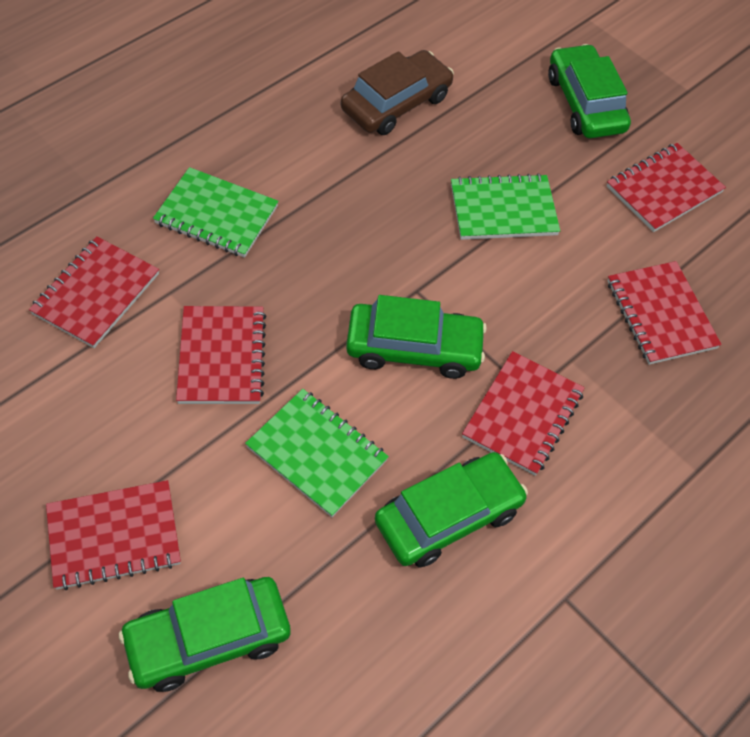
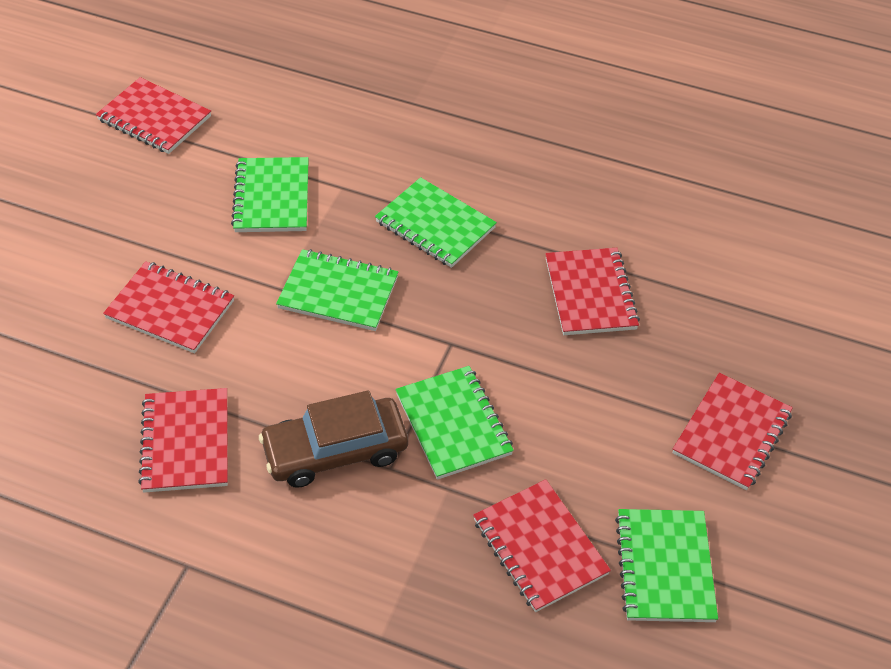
green car: 4 -> 0
green notebook: 3 -> 5

